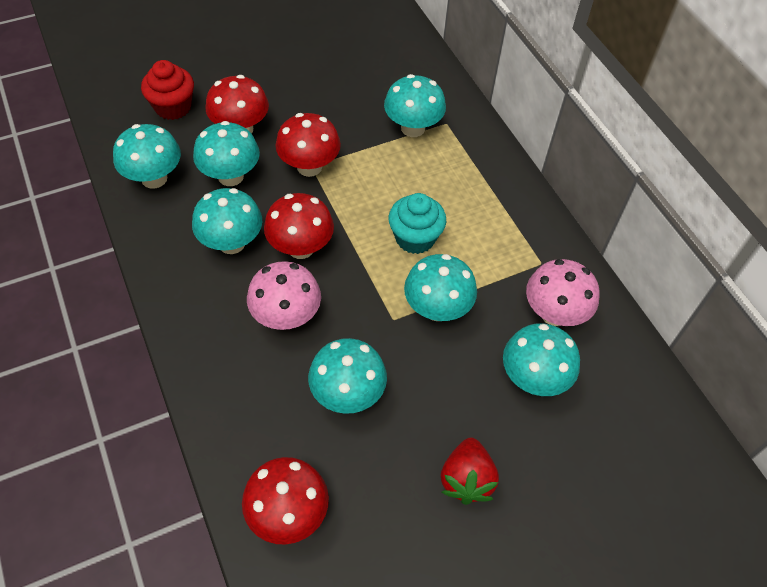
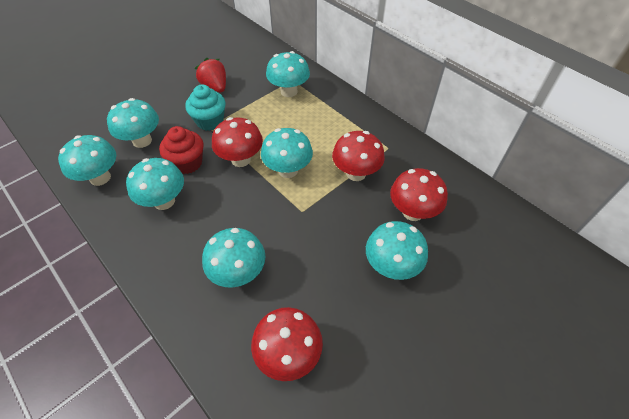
pink mushroom: 2 -> 0

